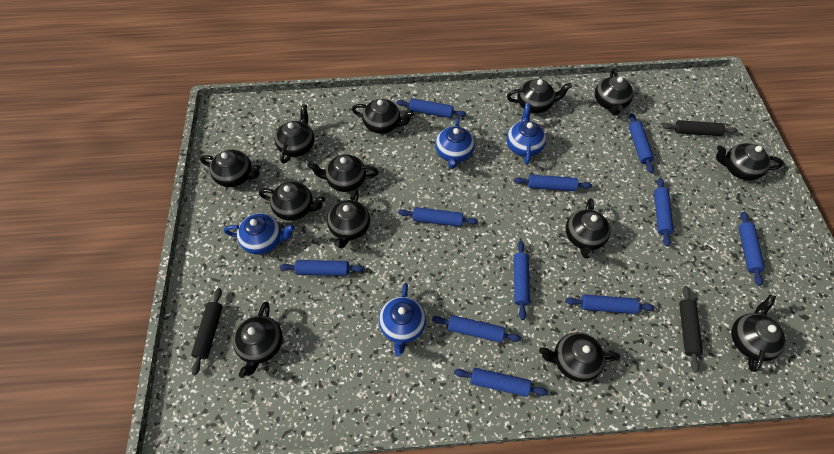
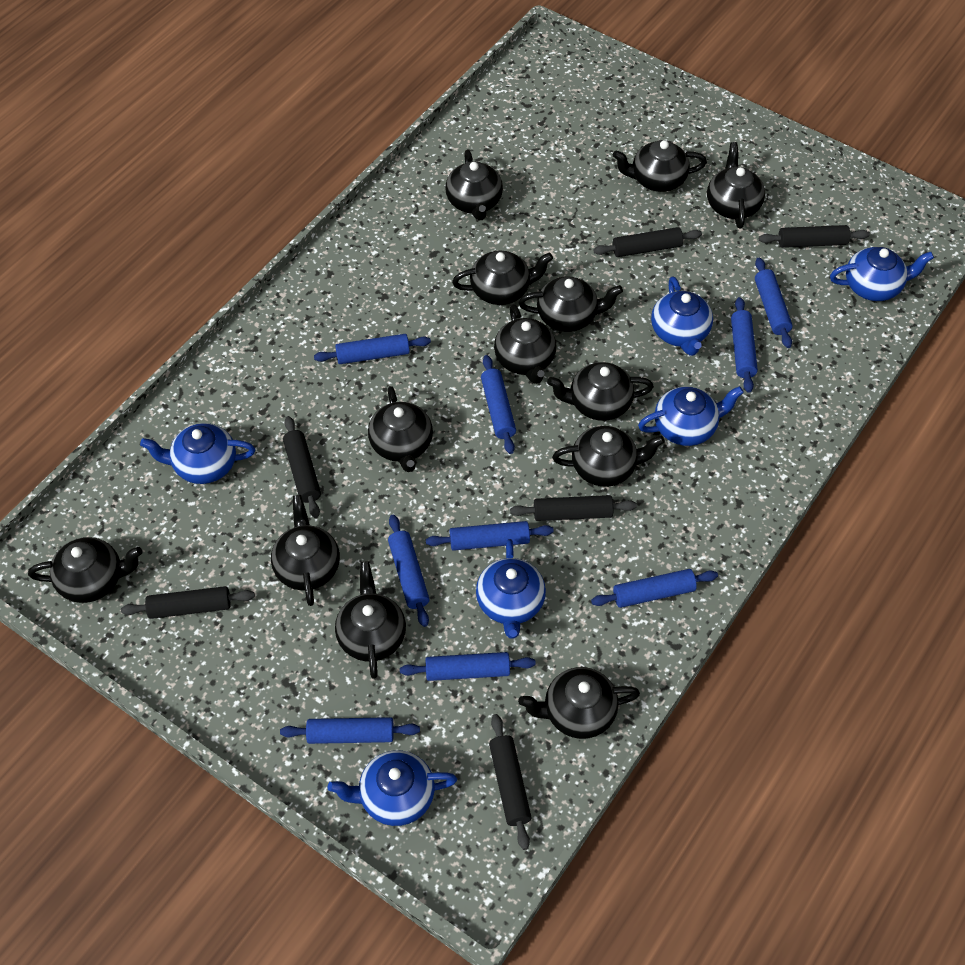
black rolling pin: 3 -> 6
blue rolling pin: 11 -> 9
blue teapot: 4 -> 6

